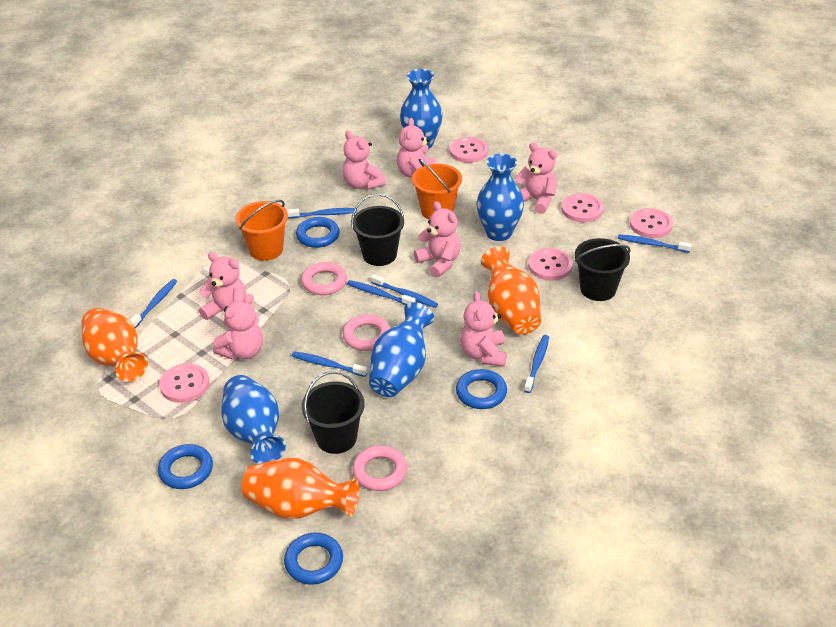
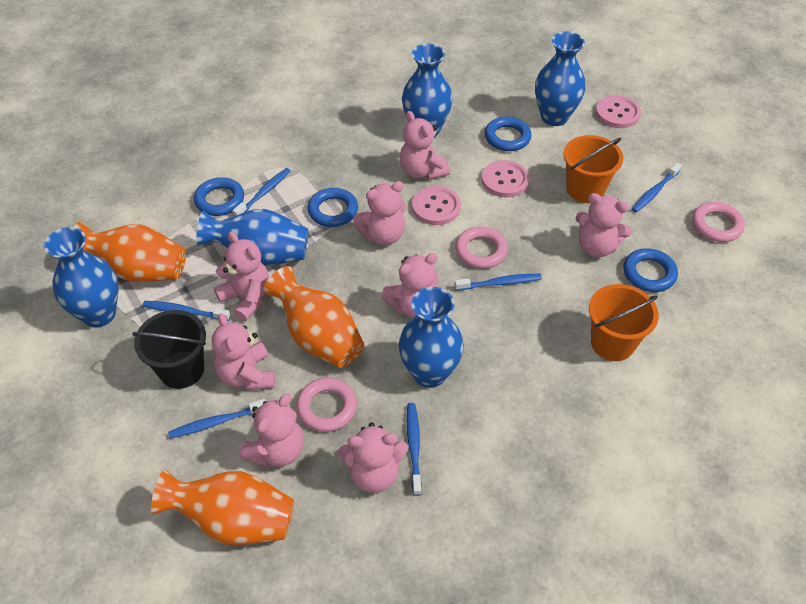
black bucket: 3 -> 1
blue toothbrush: 7 -> 6
blue vase: 4 -> 5
pink button: 5 -> 3
pink teddy bear: 7 -> 8

